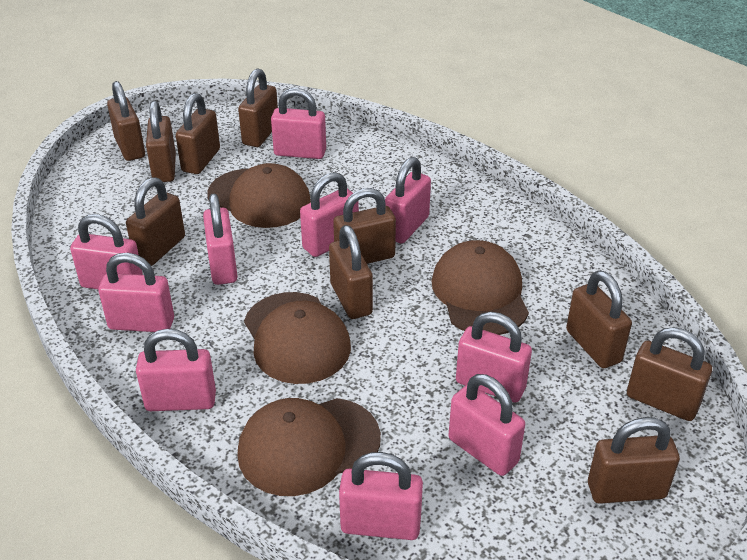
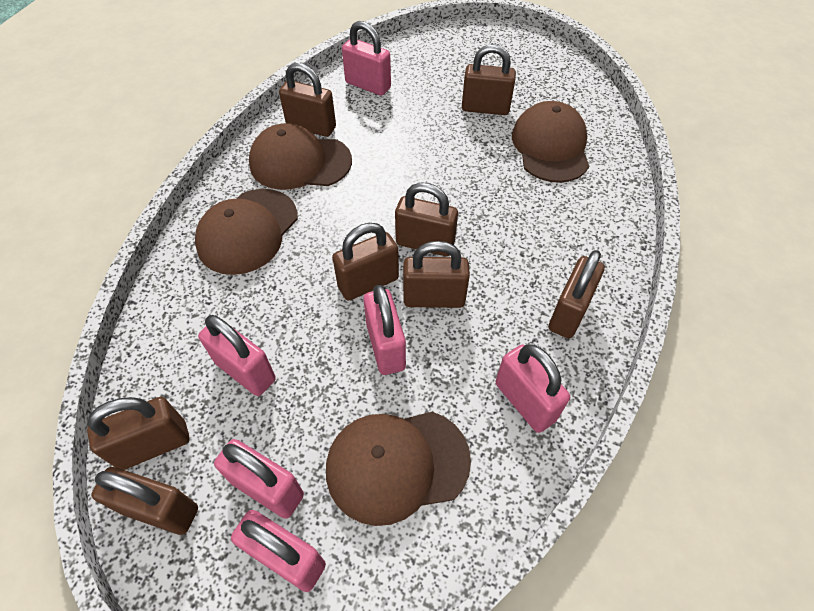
brown padlock: 10 -> 8
pink padlock: 10 -> 6

